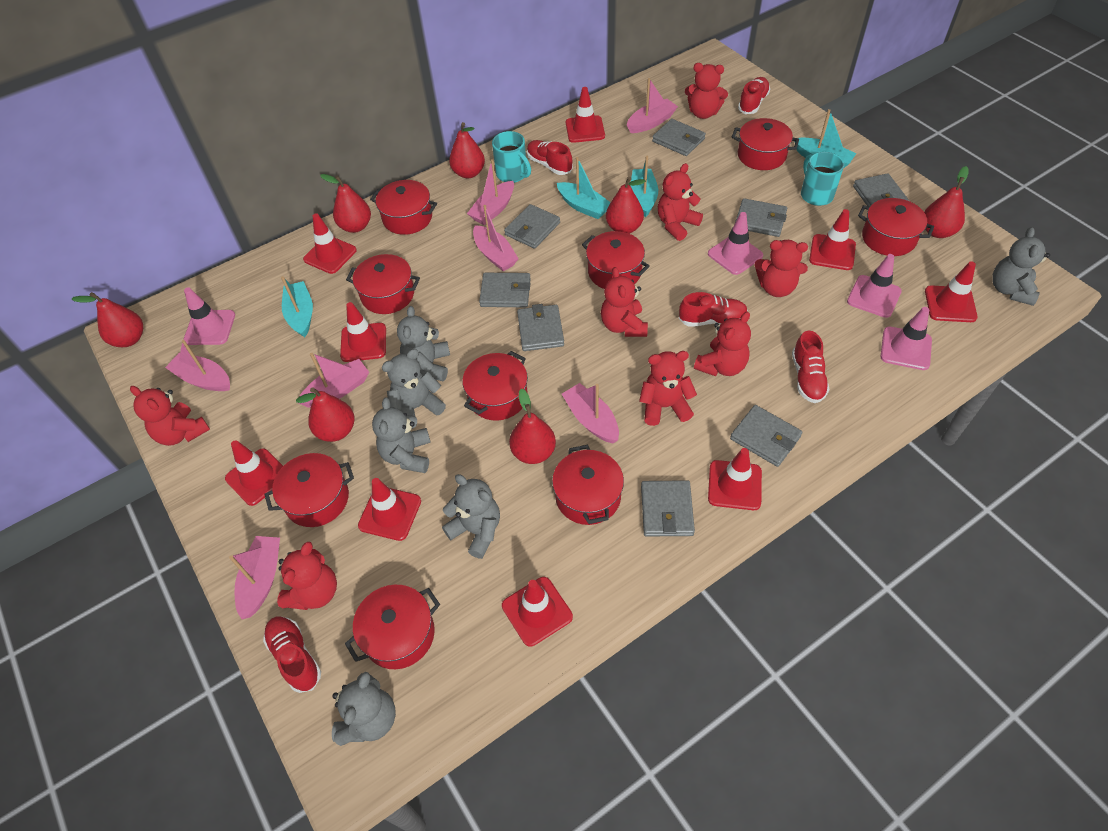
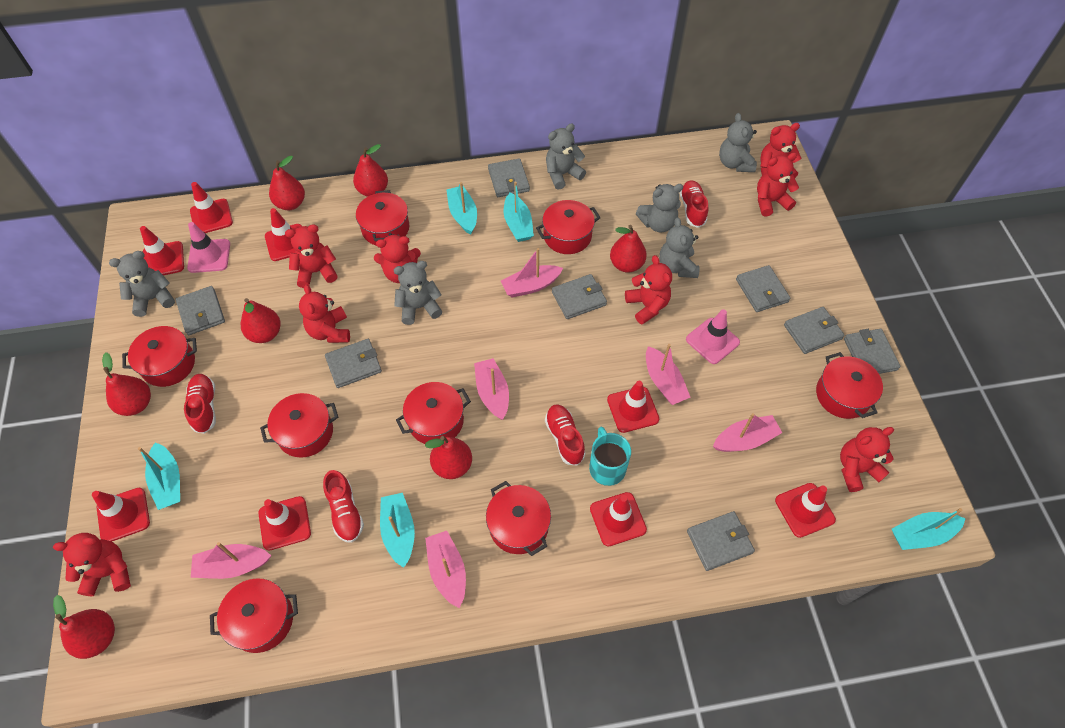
pink boat: 7 -> 6
pink traffic cone: 4 -> 2
red pot: 9 -> 8
red shoe: 5 -> 4
red traffic cone: 9 -> 8
turquoise boat: 4 -> 5
turquoise mug: 2 -> 1

